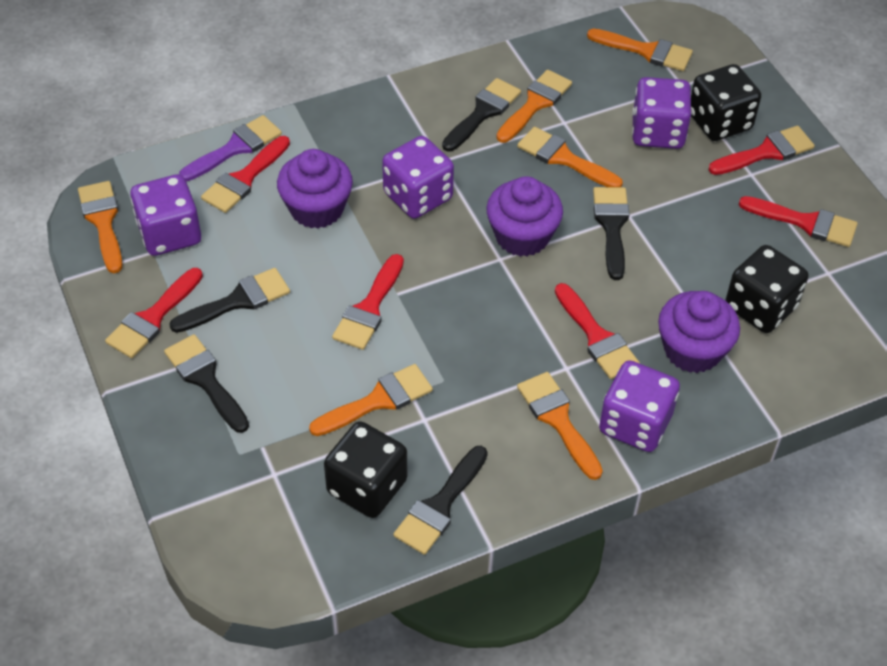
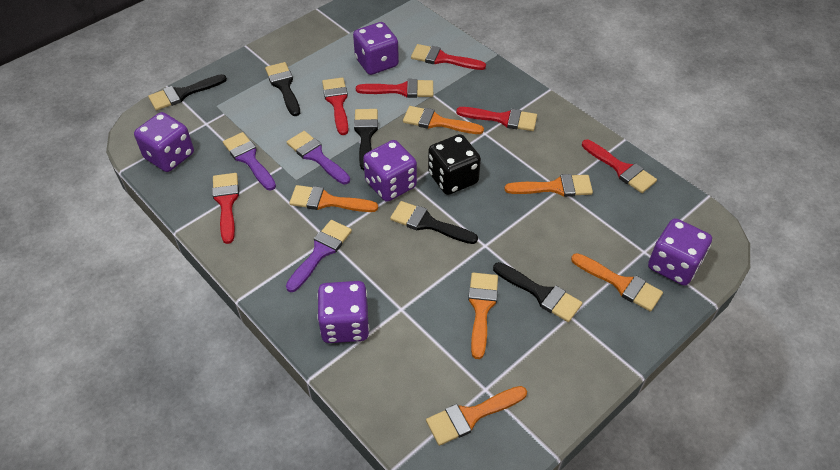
black dice: 3 -> 1
purple brush: 1 -> 3
purple cupcake: 3 -> 0
purple dice: 4 -> 5

